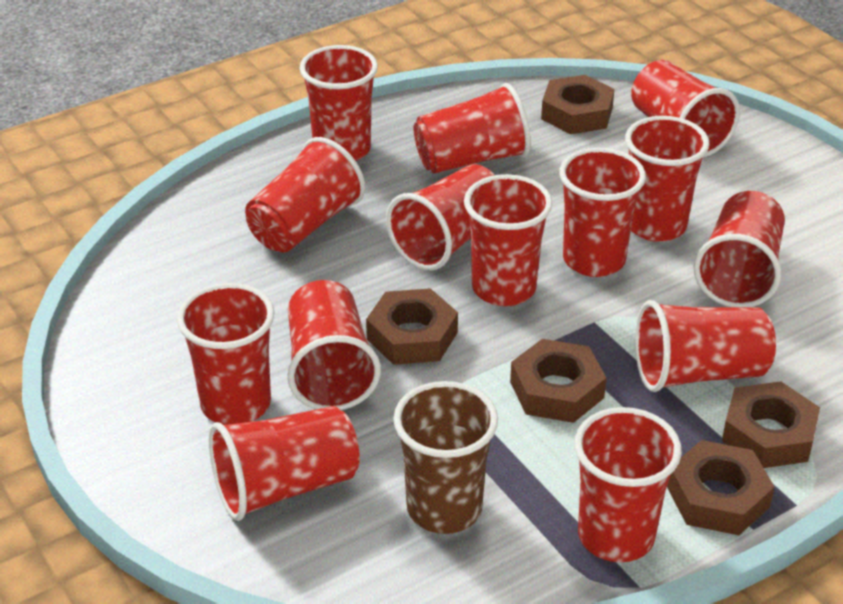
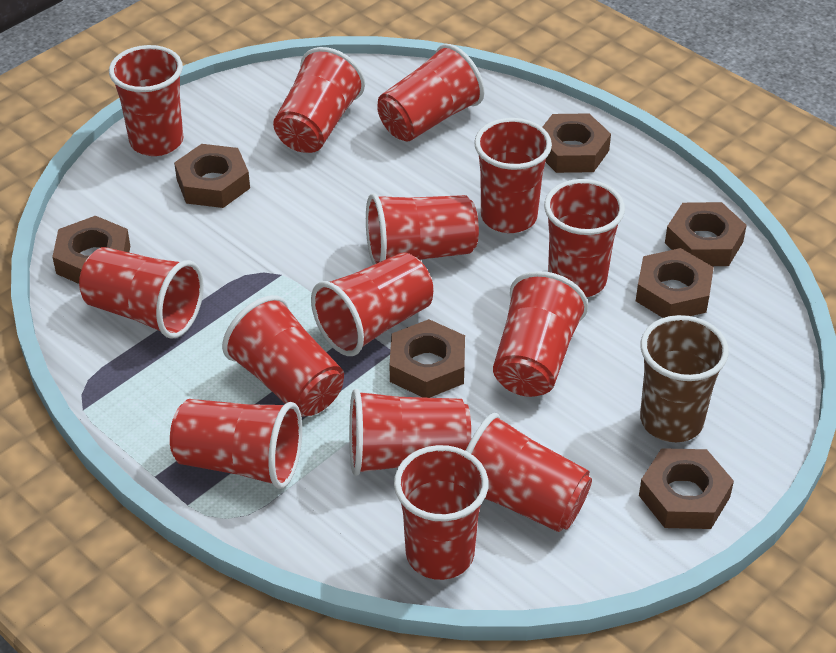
brown nut: 5 -> 7

